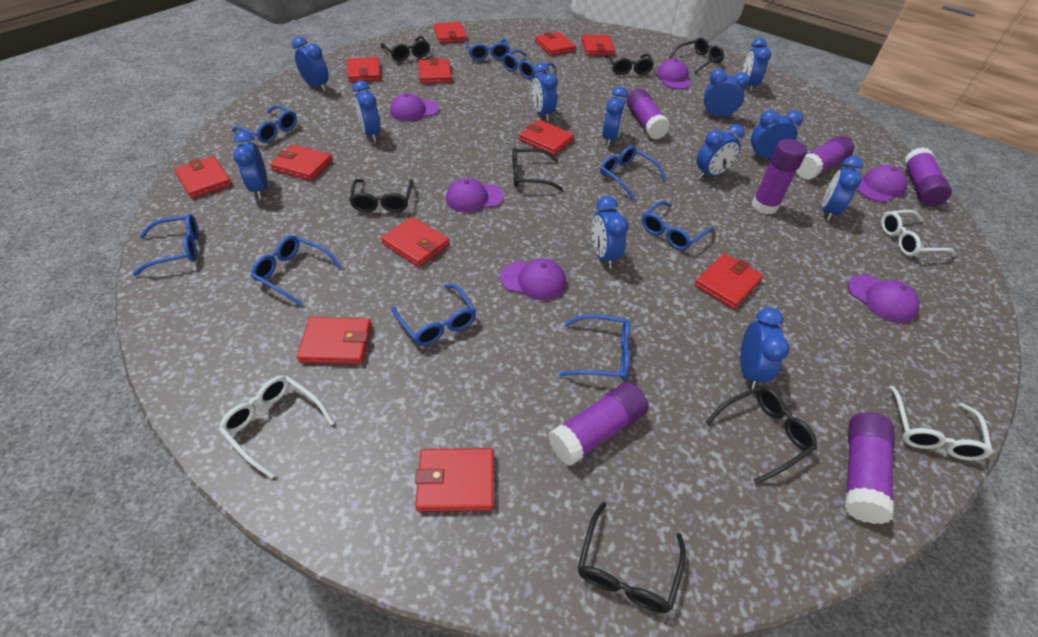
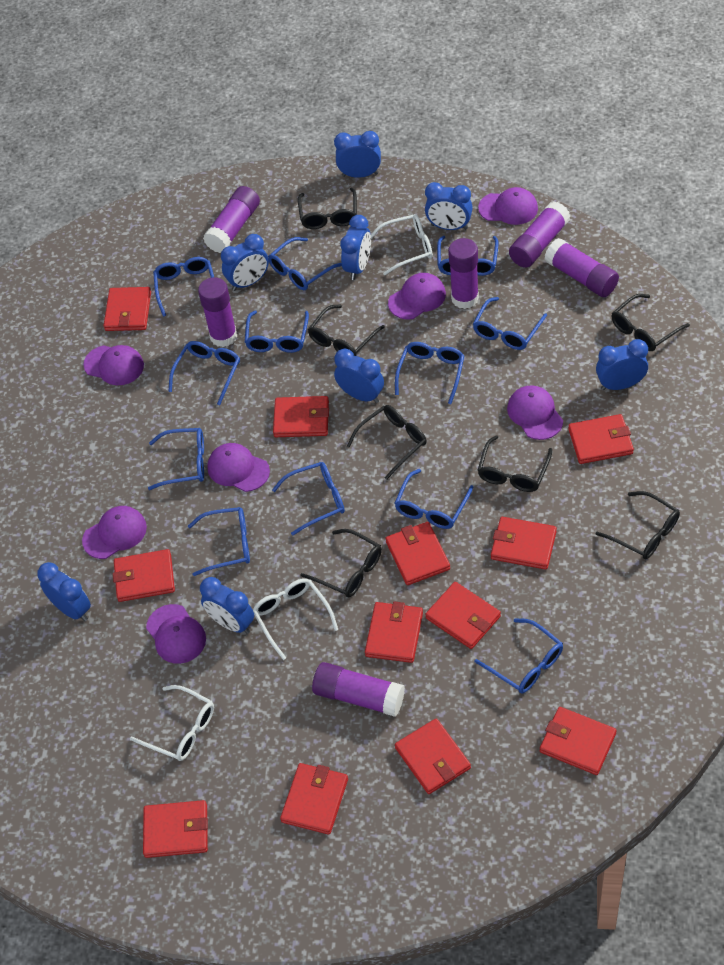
blue clock: 12 -> 8
blue glasses: 9 -> 12
purple cap: 6 -> 7

